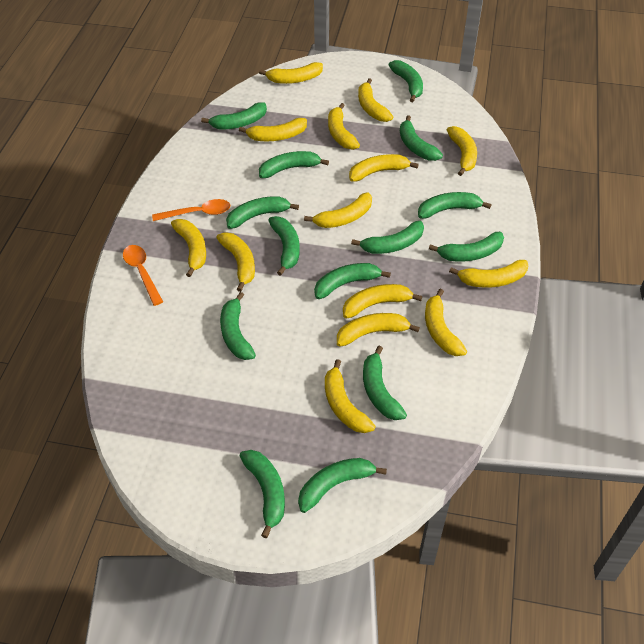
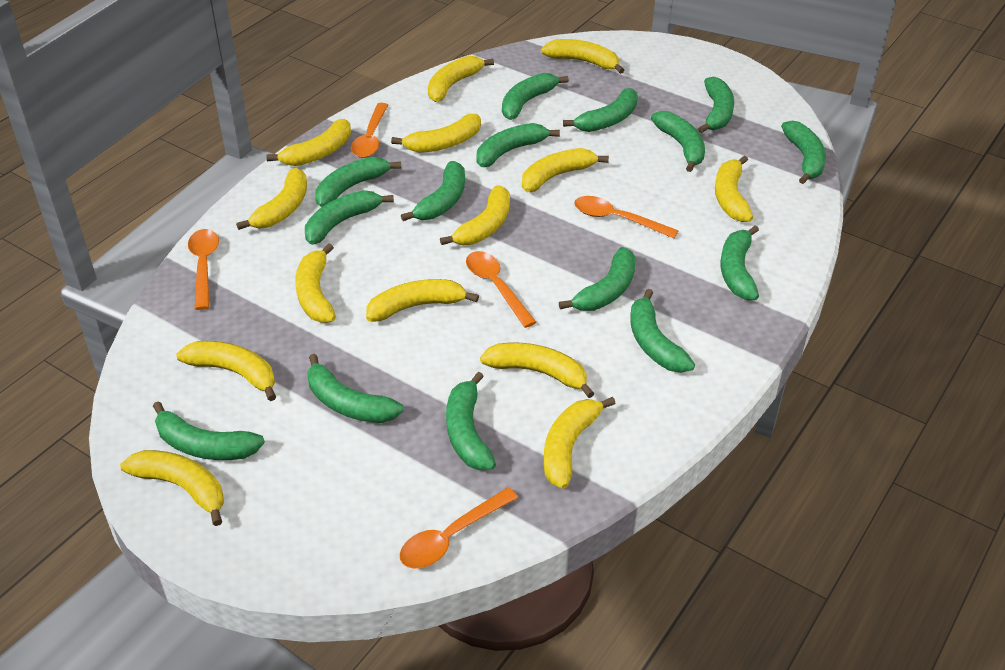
green banana: 14 -> 15
orange spoon: 2 -> 5

